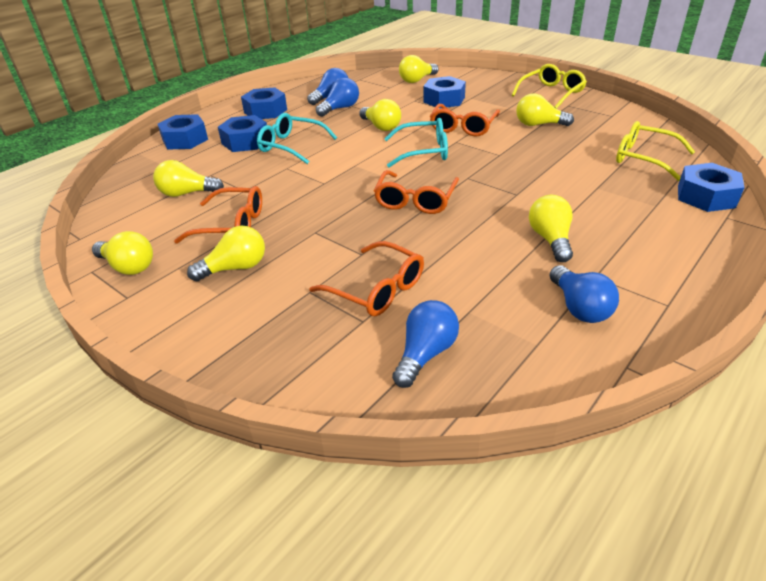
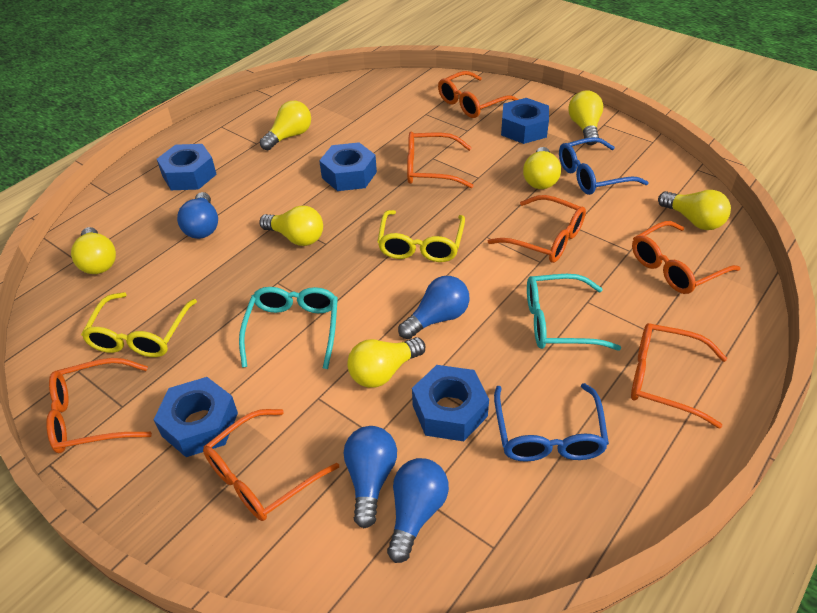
blue glasses: 0 -> 2
orange glasses: 4 -> 7

